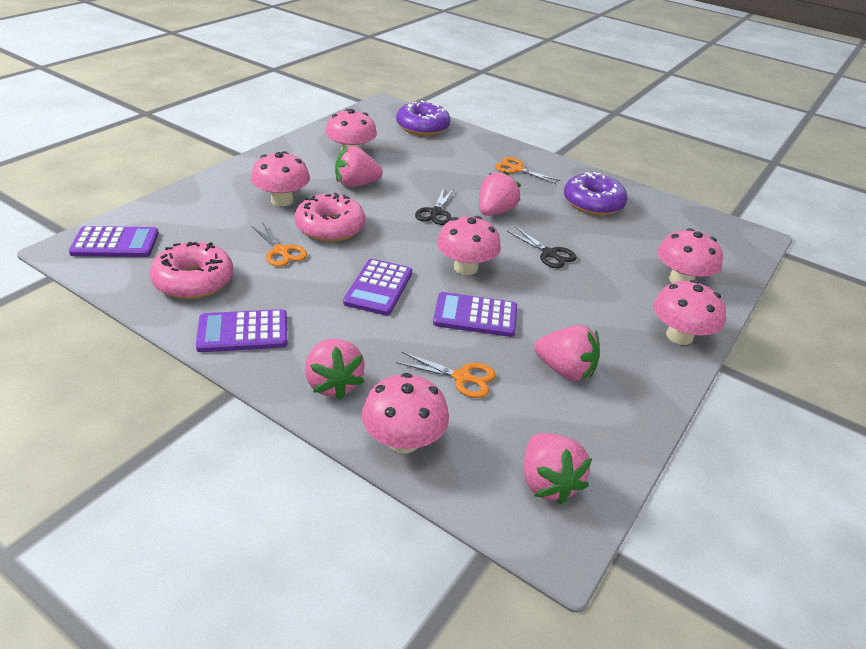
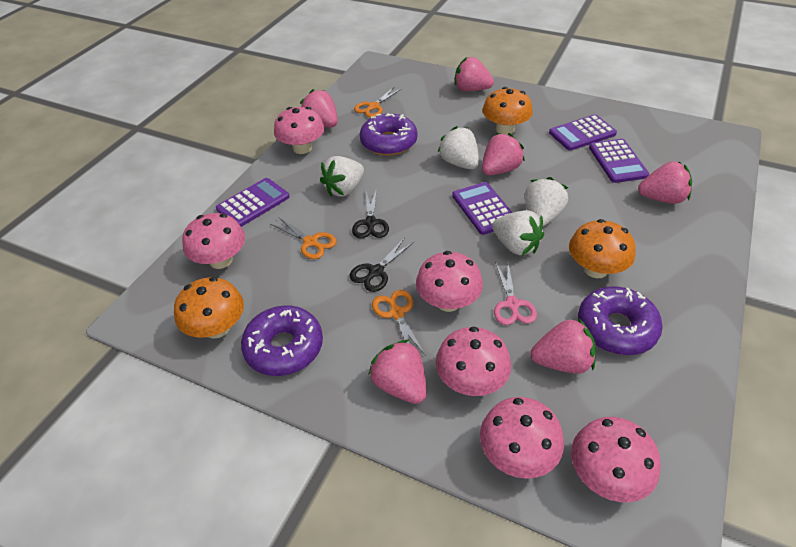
orange mushroom: 0 -> 3
pink donut: 2 -> 0
pink scissors: 0 -> 1
pink strawberry: 5 -> 6
purple donut: 2 -> 3
white strawberry: 0 -> 4

